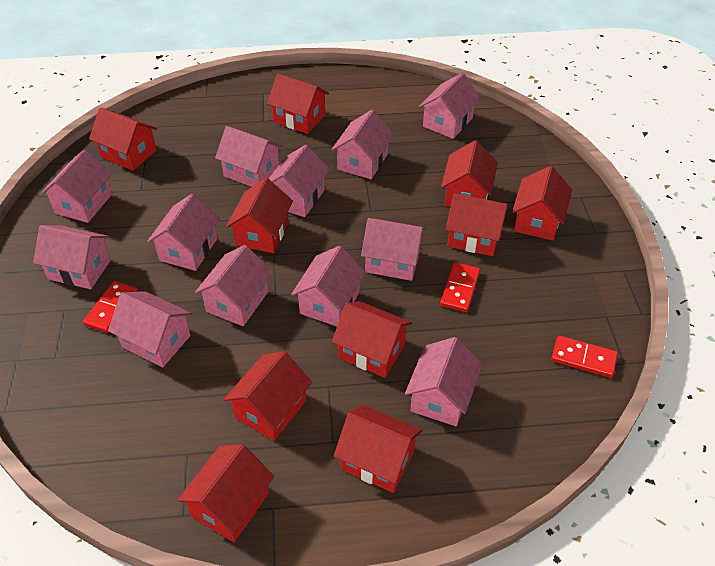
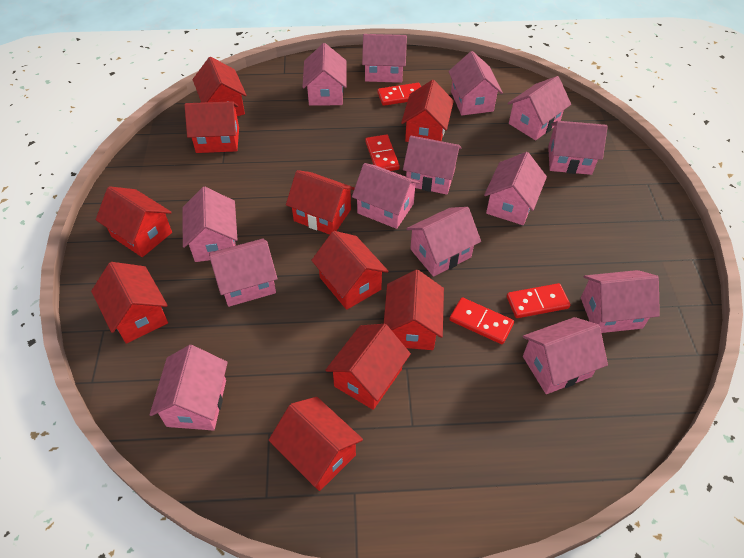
pink house: 12 -> 14
red domino: 3 -> 4

